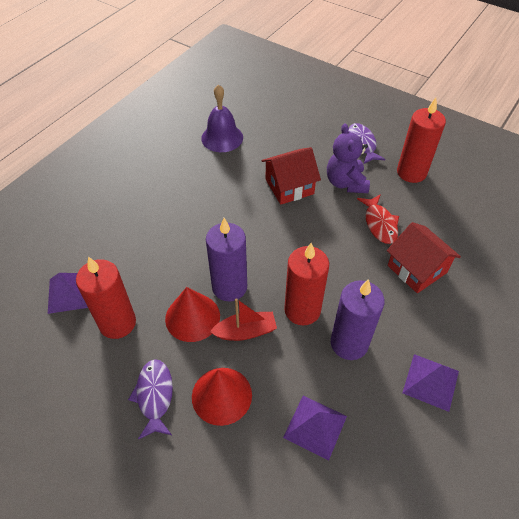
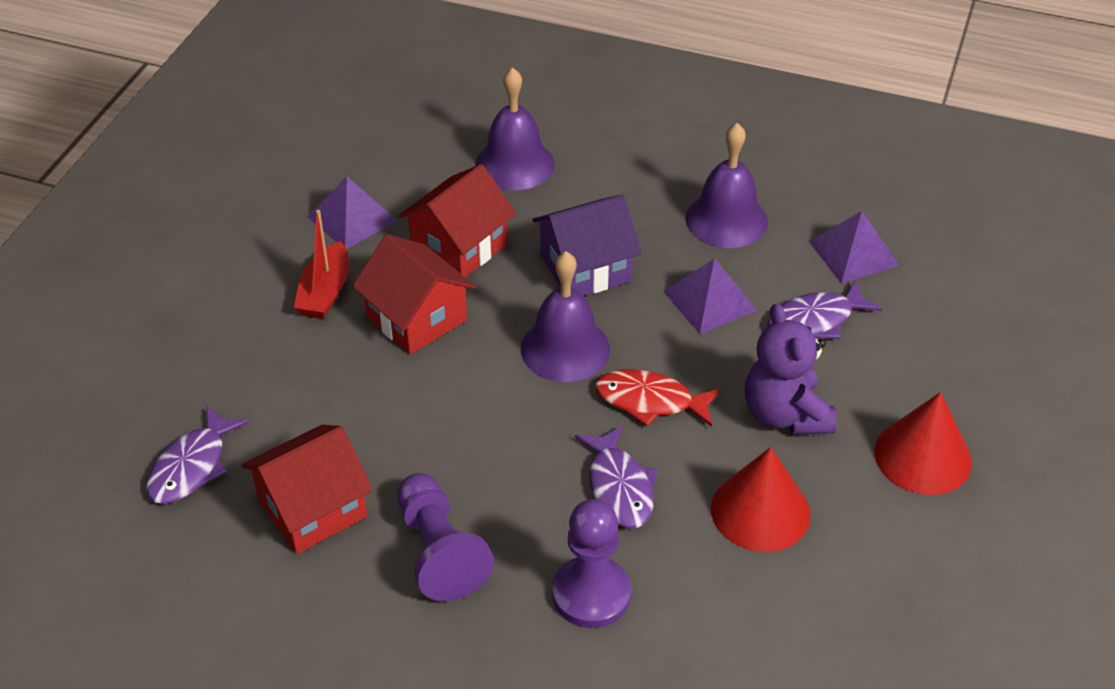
purple bell: 1 -> 3
purple candle: 2 -> 0
purple fish: 2 -> 3
purple house: 0 -> 1
purple pawn: 0 -> 2
red candle: 3 -> 0
red house: 2 -> 3

